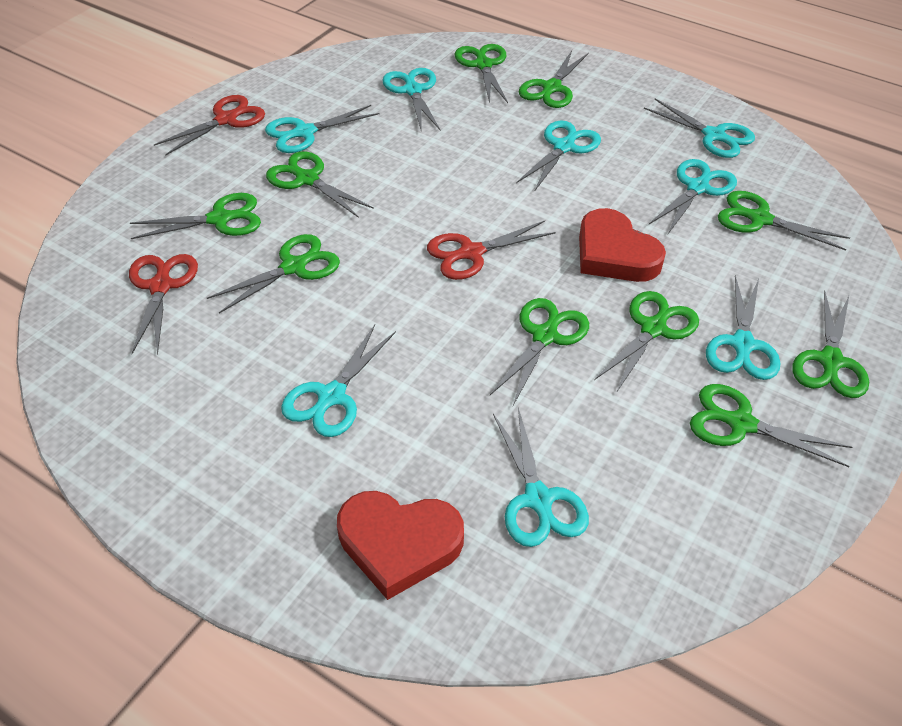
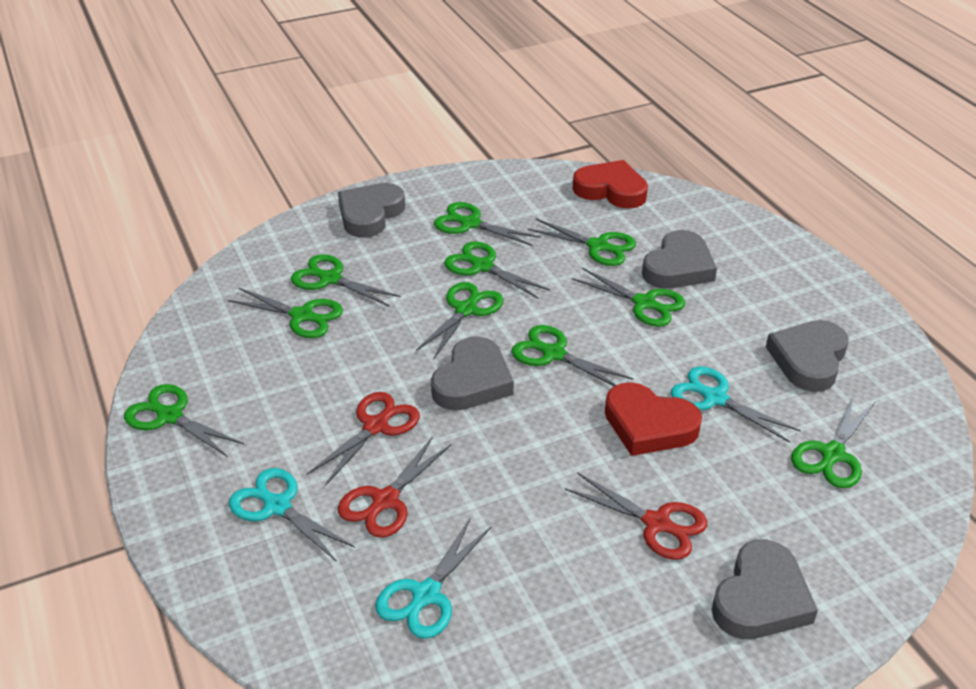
grey heart: 0 -> 5
turquoise scissors: 8 -> 3

